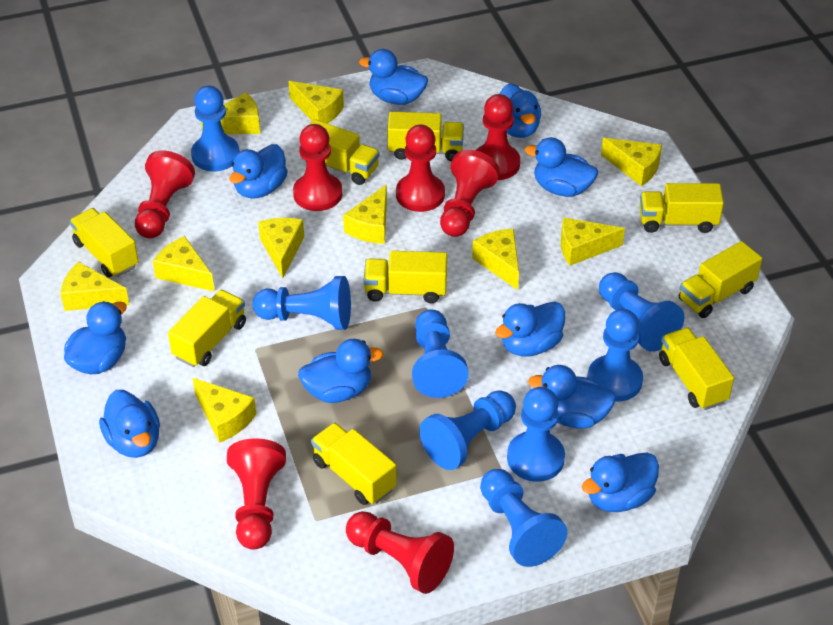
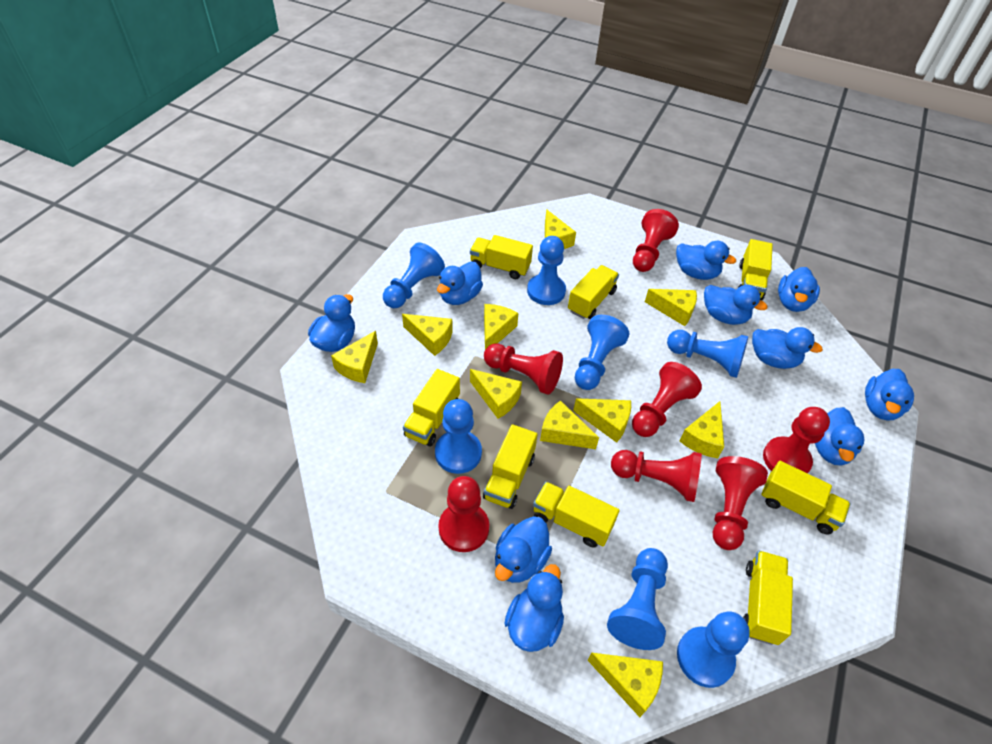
blue pawn: 8 -> 7
yellow truck: 9 -> 8

